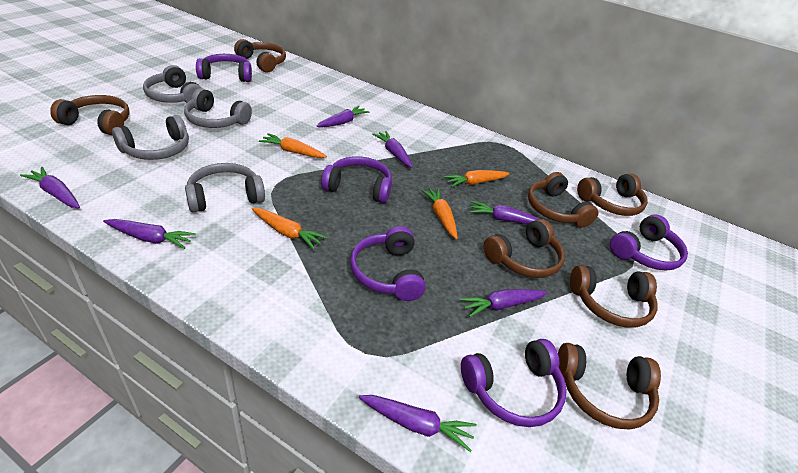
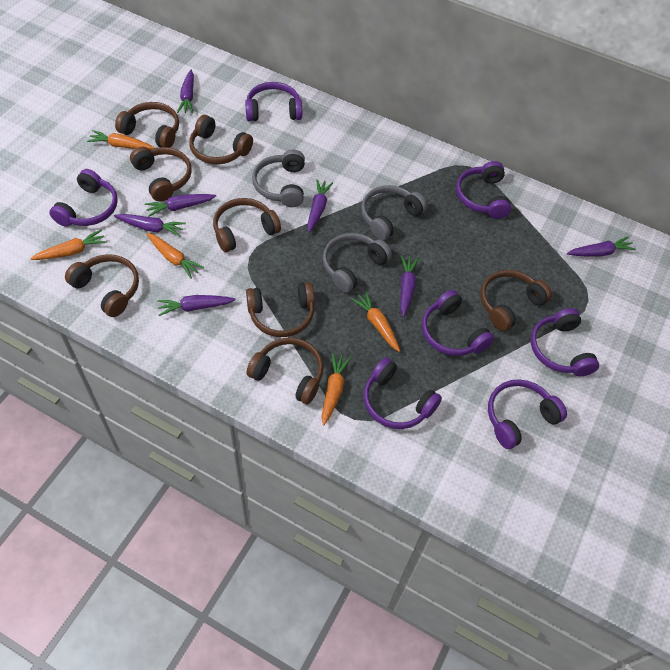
brown headphones: 7 -> 8
grey headphones: 4 -> 3
orange carrot: 4 -> 5
purple headphones: 5 -> 7

